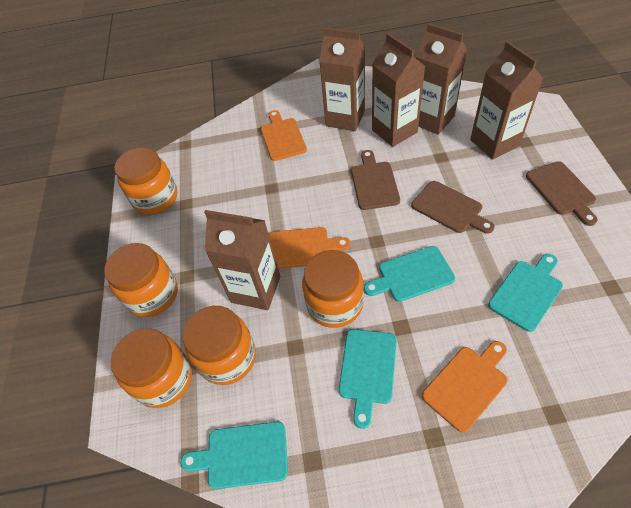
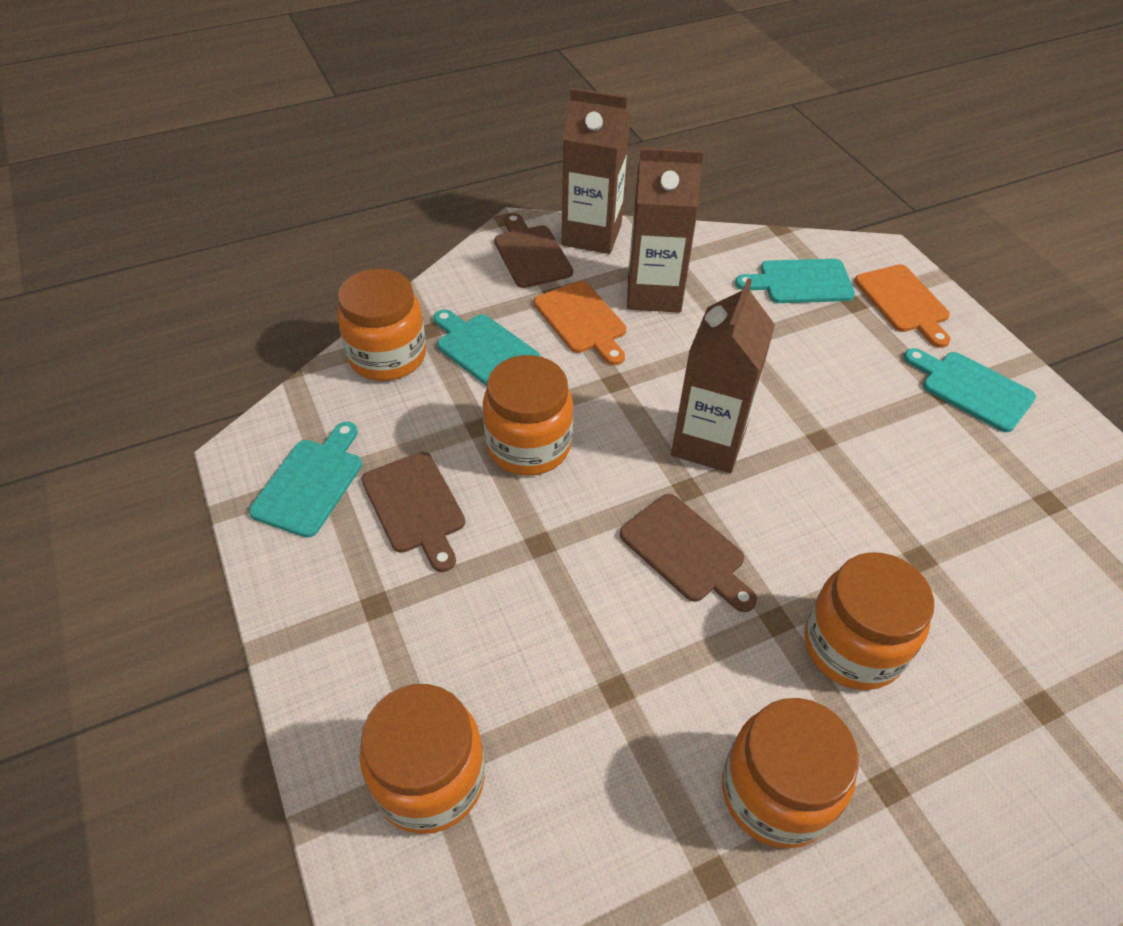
brown carton: 5 -> 3
orange cutting board: 3 -> 2

